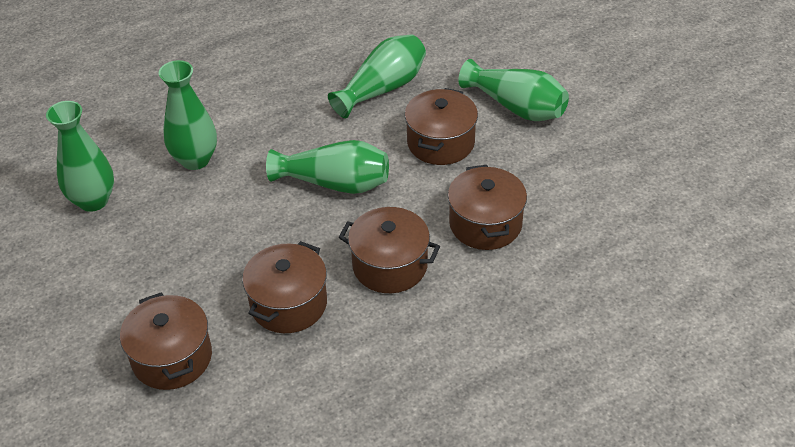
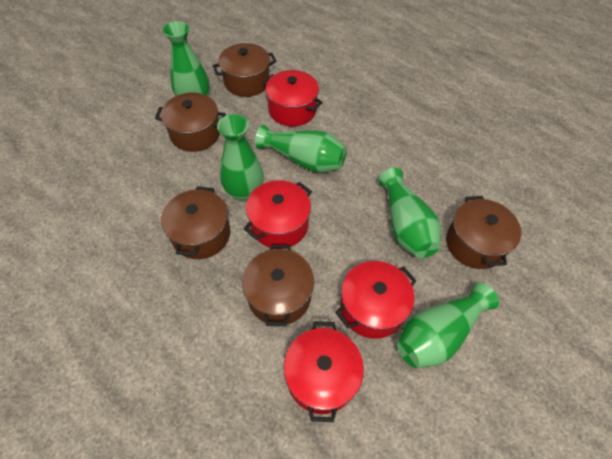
red pot: 0 -> 4

